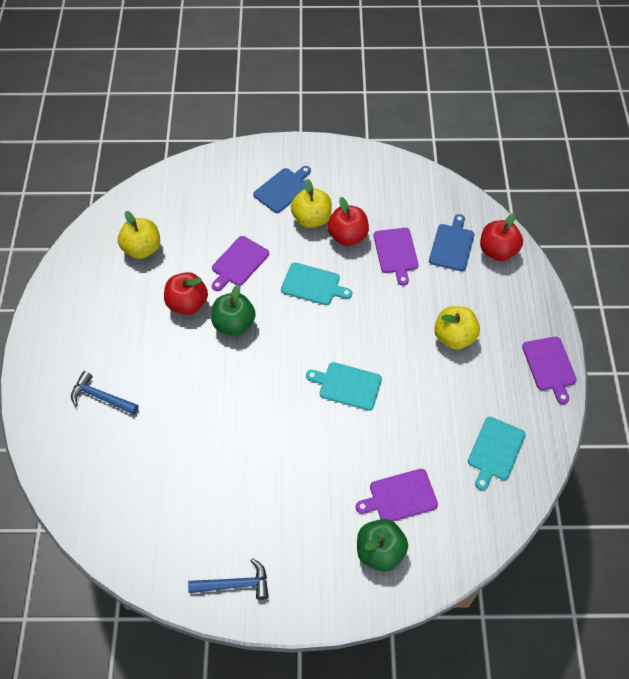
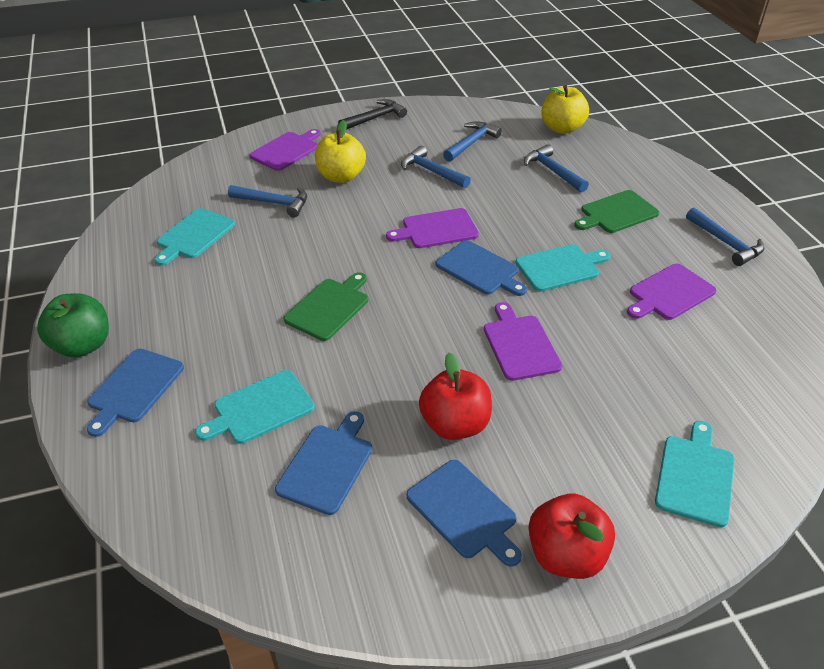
black hammer: 0 -> 1
blue cutting board: 2 -> 4
blue hammer: 2 -> 5
green apple: 2 -> 1
green cutting board: 0 -> 2
red apple: 3 -> 2
turquoise cutting board: 3 -> 4
yellow apple: 3 -> 2

